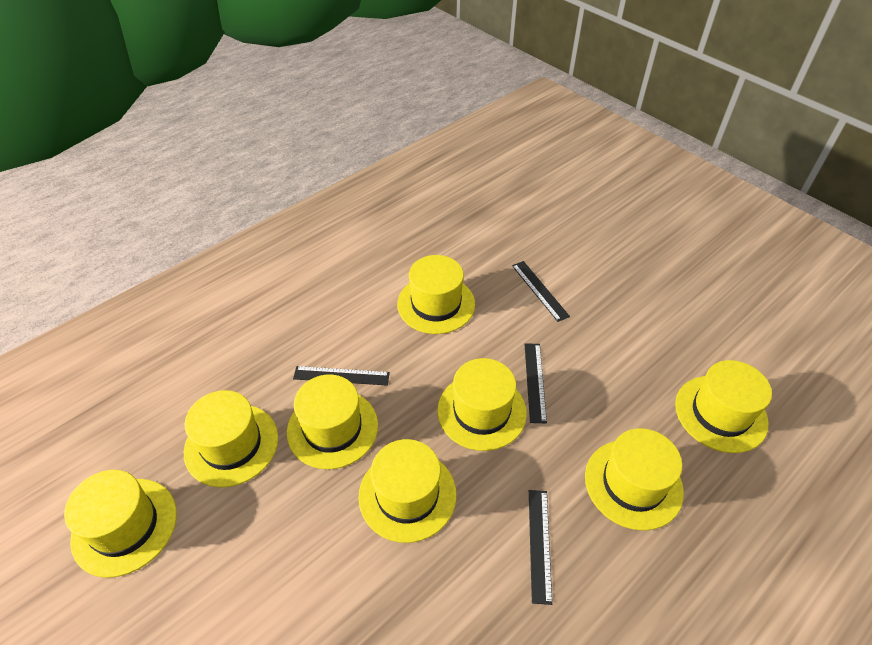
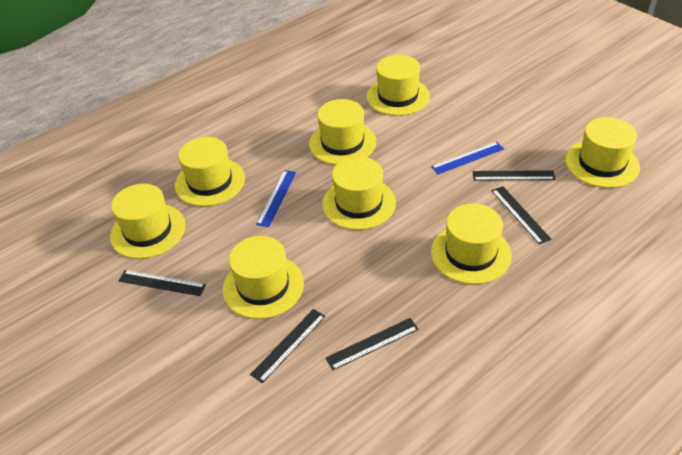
black ruler: 4 -> 5
blue ruler: 0 -> 2

